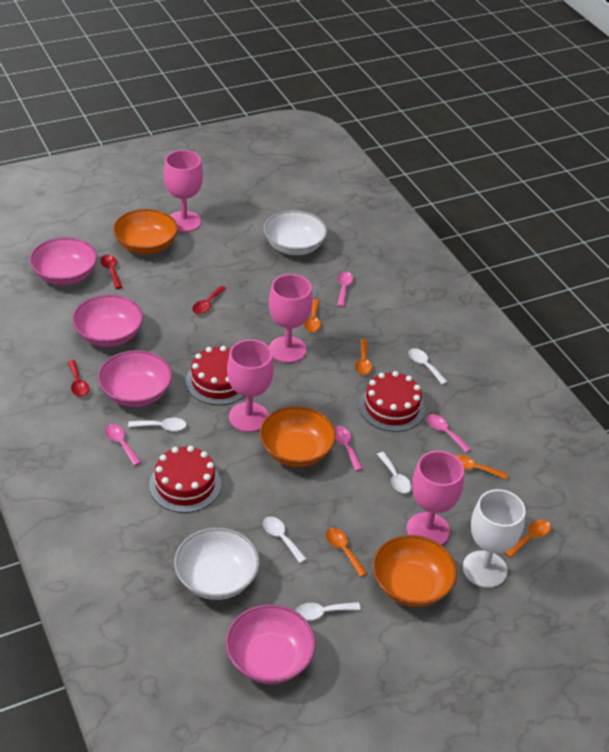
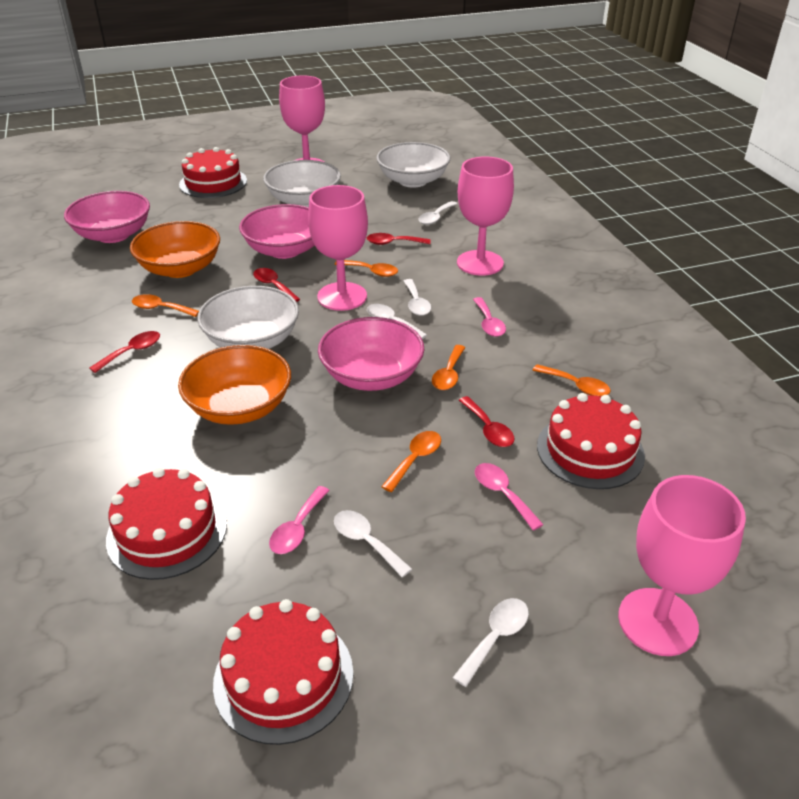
orange bowl: 3 -> 2
pink bowl: 4 -> 3
pink spoon: 4 -> 3
red cake: 3 -> 4
red spoon: 3 -> 4
white bowl: 2 -> 3
white goblet: 1 -> 0

